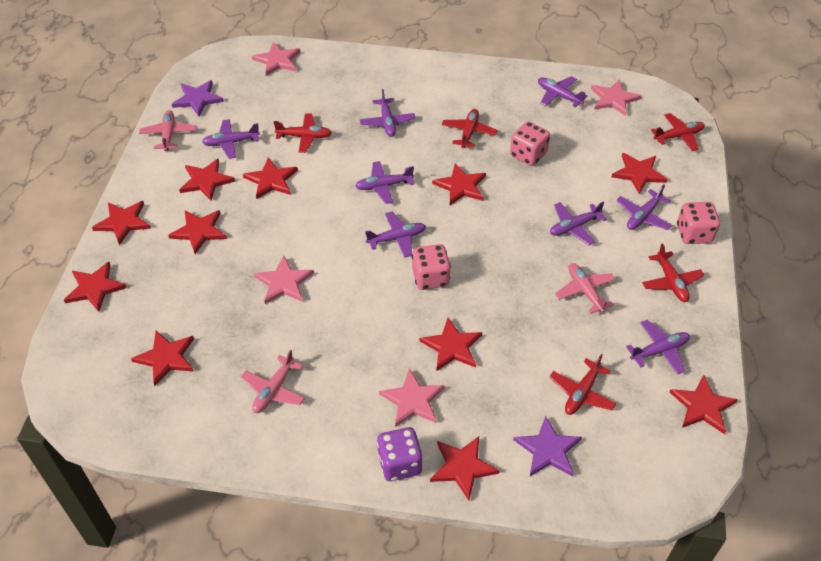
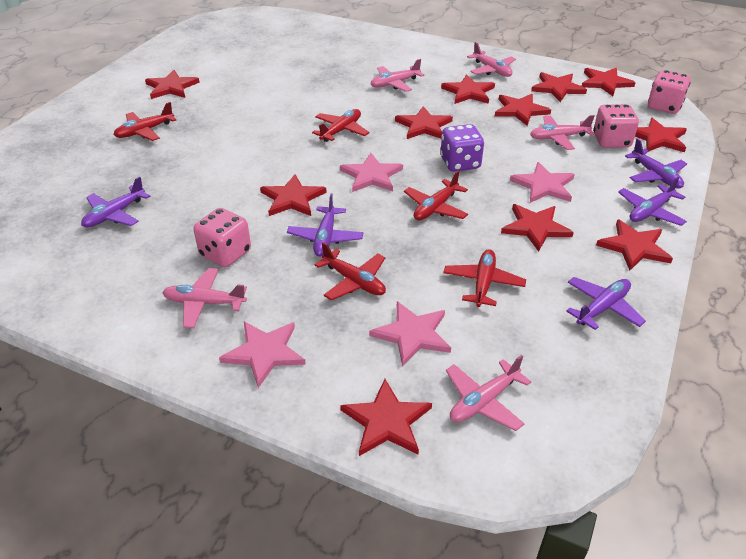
pink plane: 3 -> 5
purple plane: 8 -> 5
purple star: 2 -> 0

